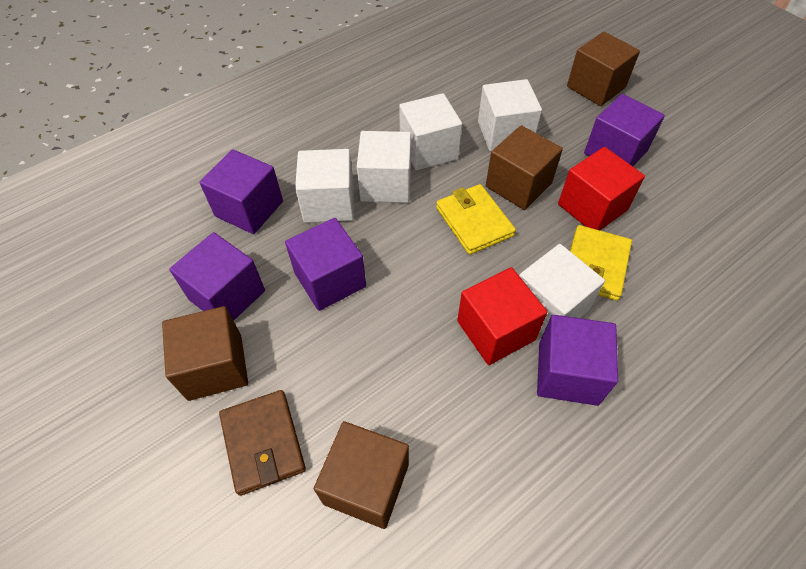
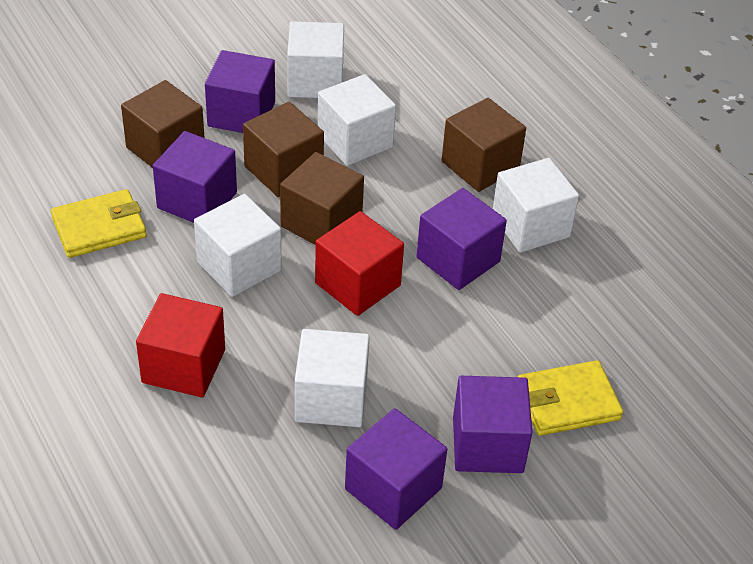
brown wallet: 1 -> 0

